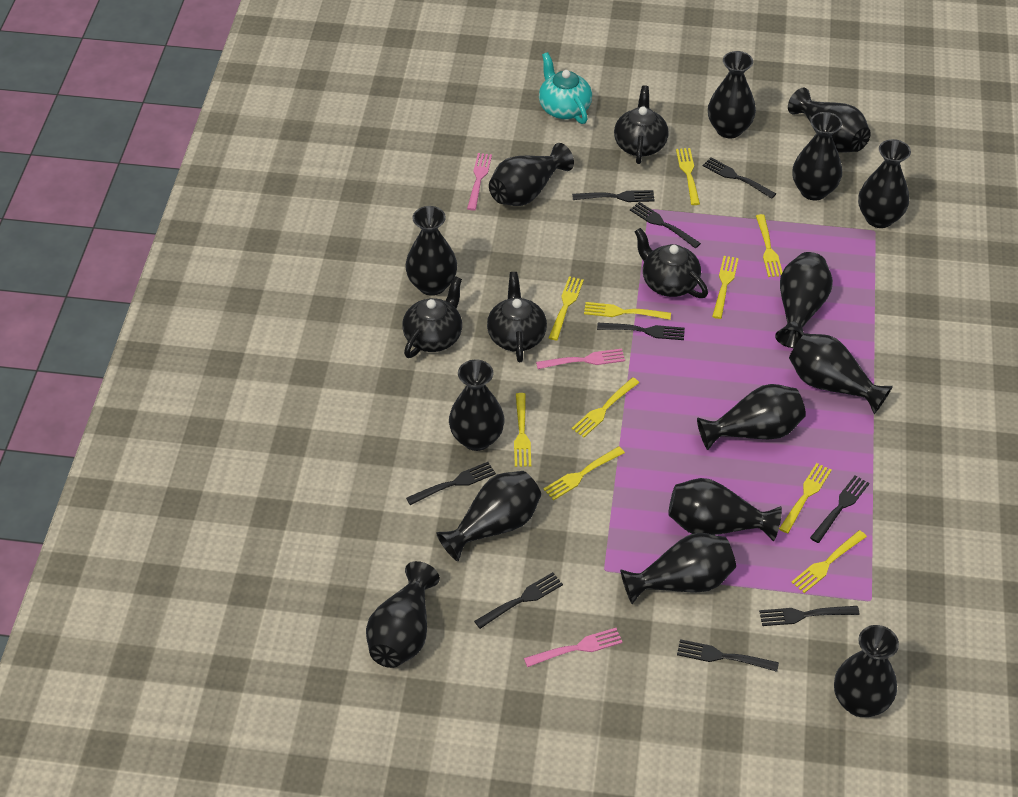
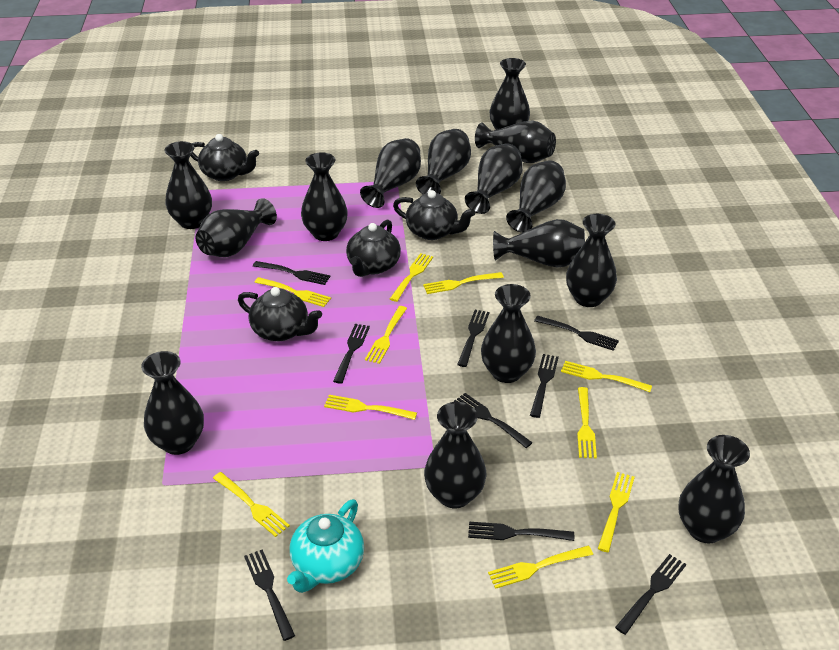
pink fork: 3 -> 0

